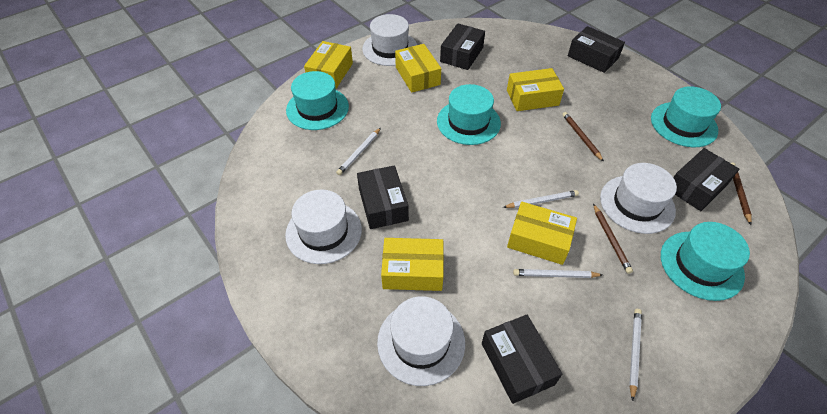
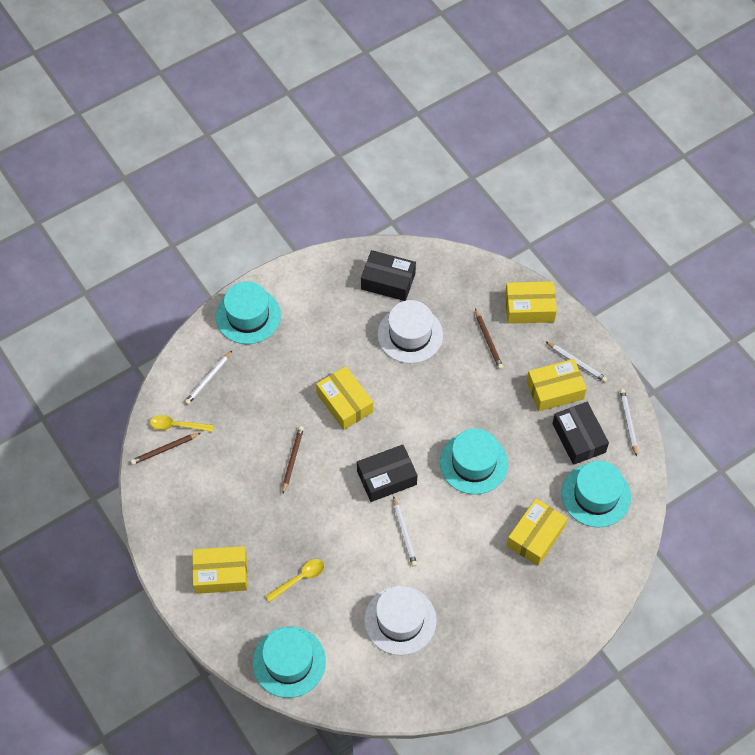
black box: 5 -> 3
white hat: 4 -> 2
yellow spoon: 0 -> 2

